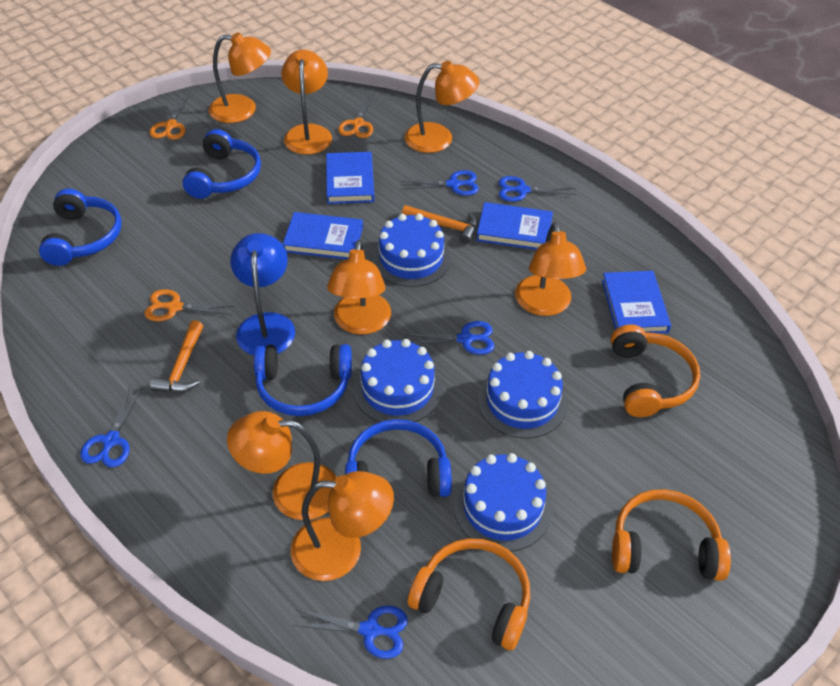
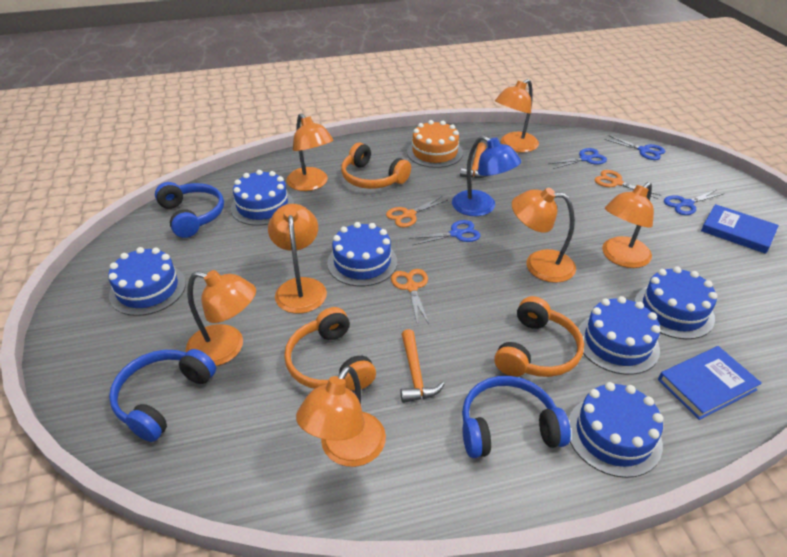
blue book: 4 -> 2
blue cake: 4 -> 6
blue headphones: 4 -> 3
blue scissors: 5 -> 4
orange cake: 0 -> 1

